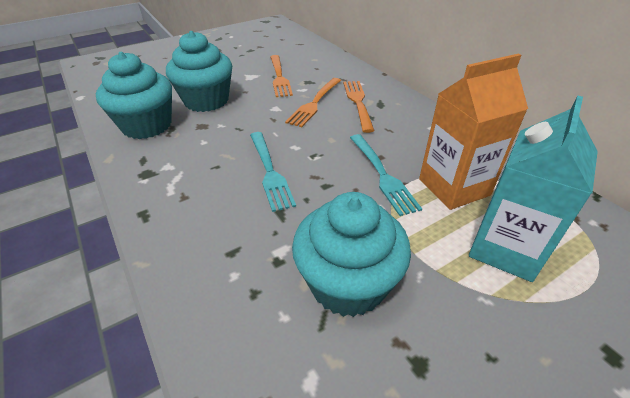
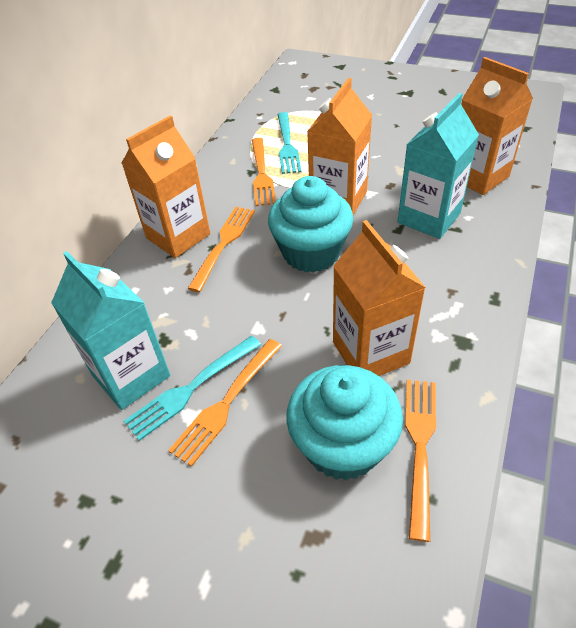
orange carton: 1 -> 4
orange fork: 3 -> 4
turquoise carton: 1 -> 2
turquoise cupcake: 3 -> 2

